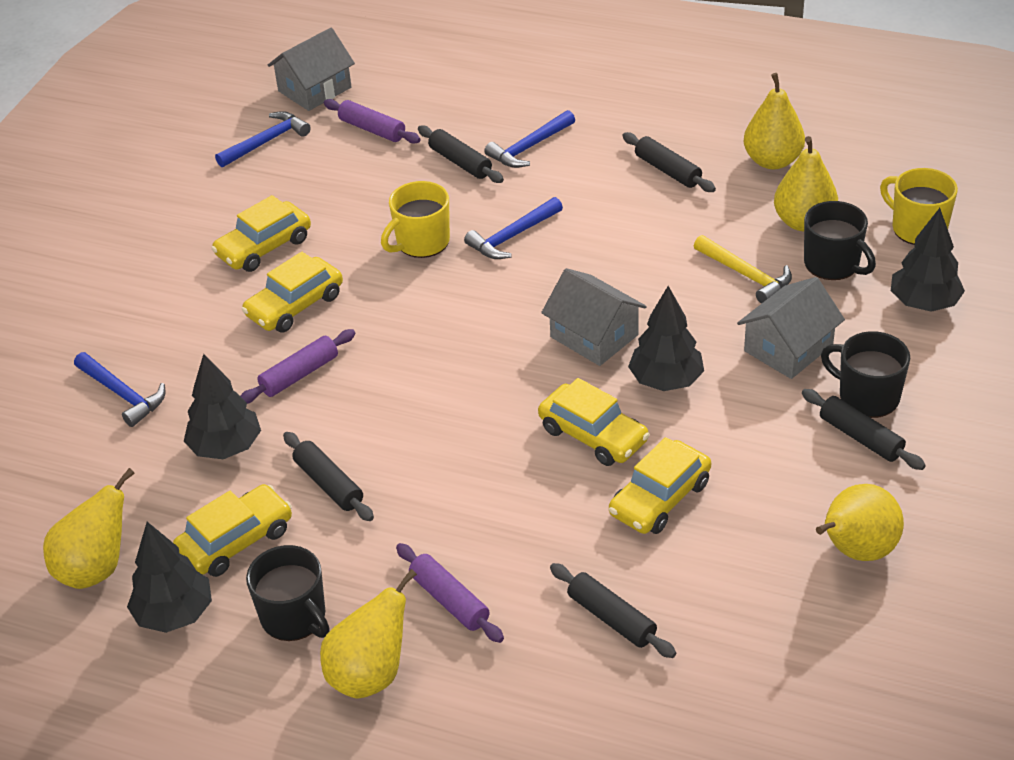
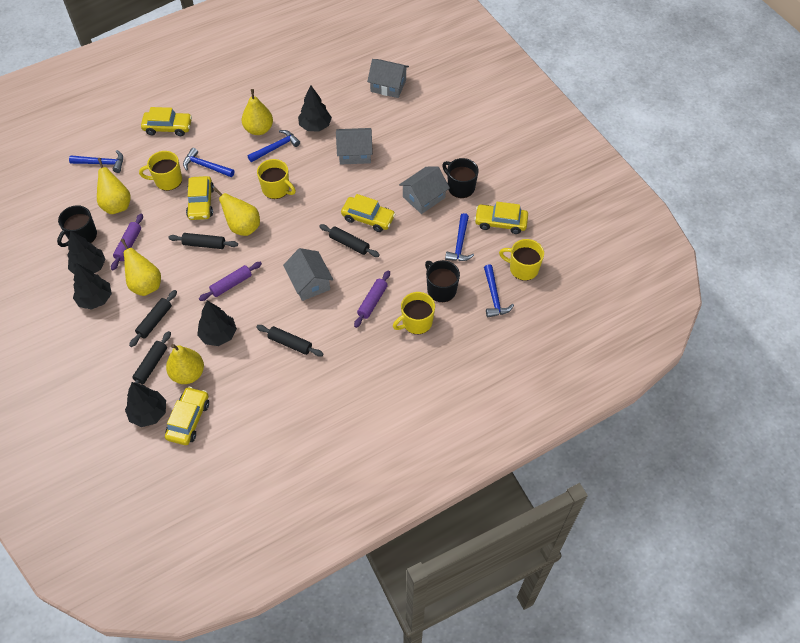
black tree: 4 -> 5
blue hammer: 4 -> 5
grey house: 3 -> 4
yellow hammer: 1 -> 0
yellow mug: 2 -> 4

